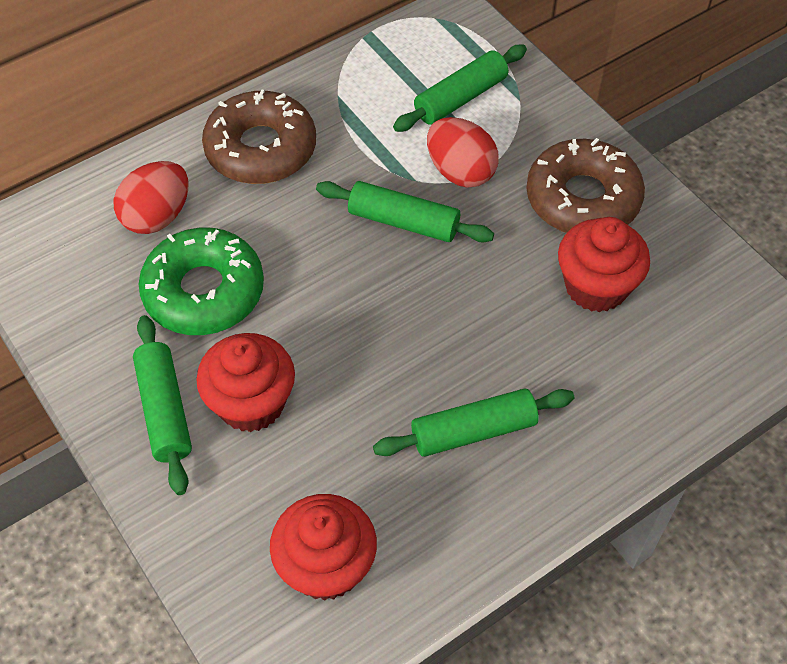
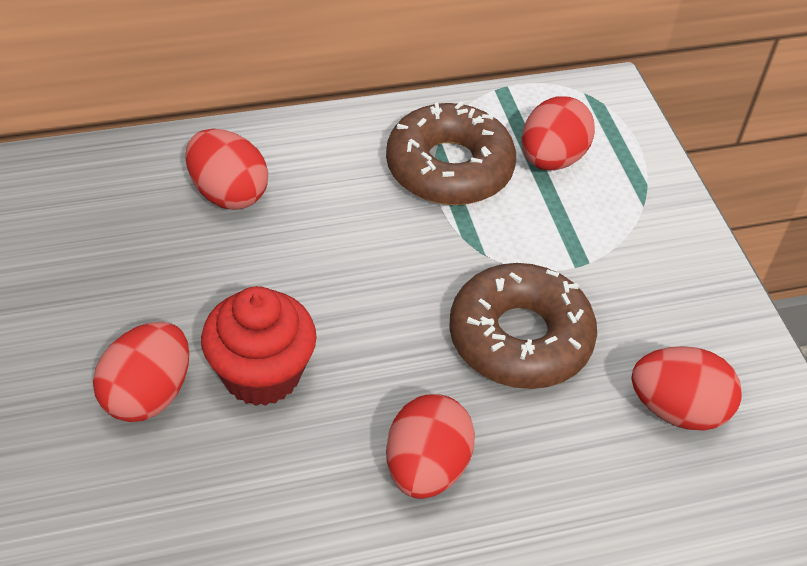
green donut: 1 -> 0
green rolling pin: 4 -> 0
red cupcake: 3 -> 1
red egg: 2 -> 5

